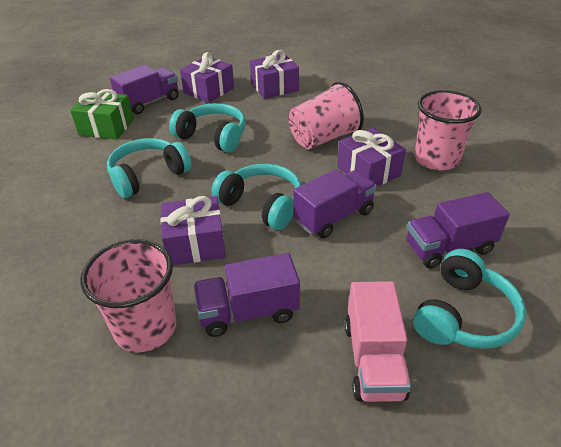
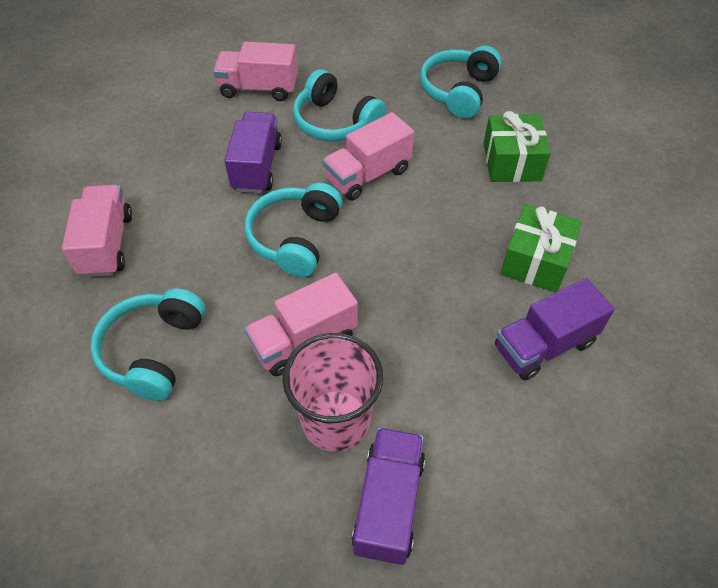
green gift: 1 -> 2
pink cup: 3 -> 1
pink truck: 1 -> 4
purple gift: 4 -> 0
purple truck: 4 -> 3

